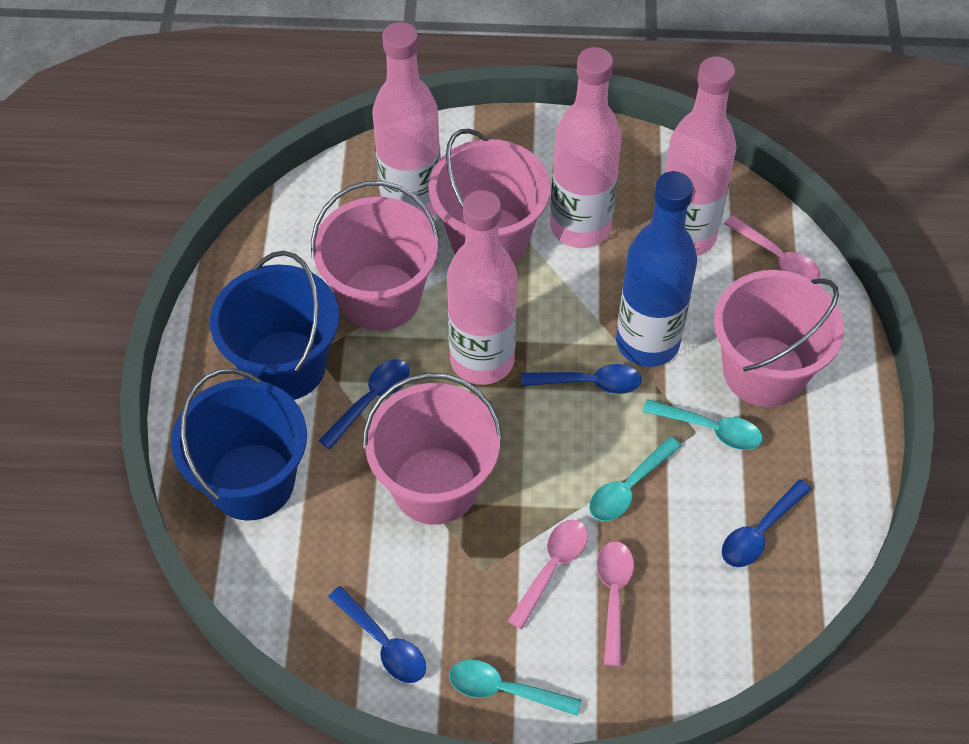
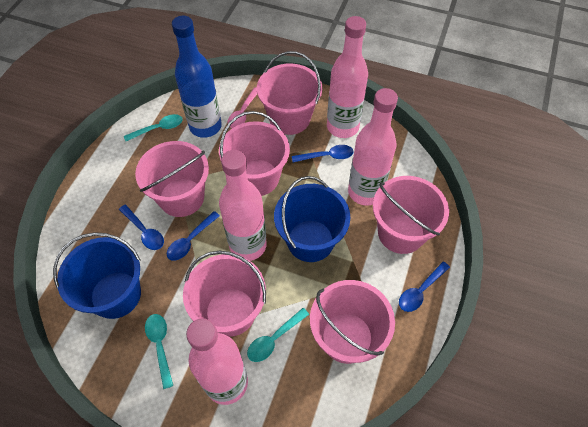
pink bucket: 4 -> 6
pink spoon: 3 -> 1

